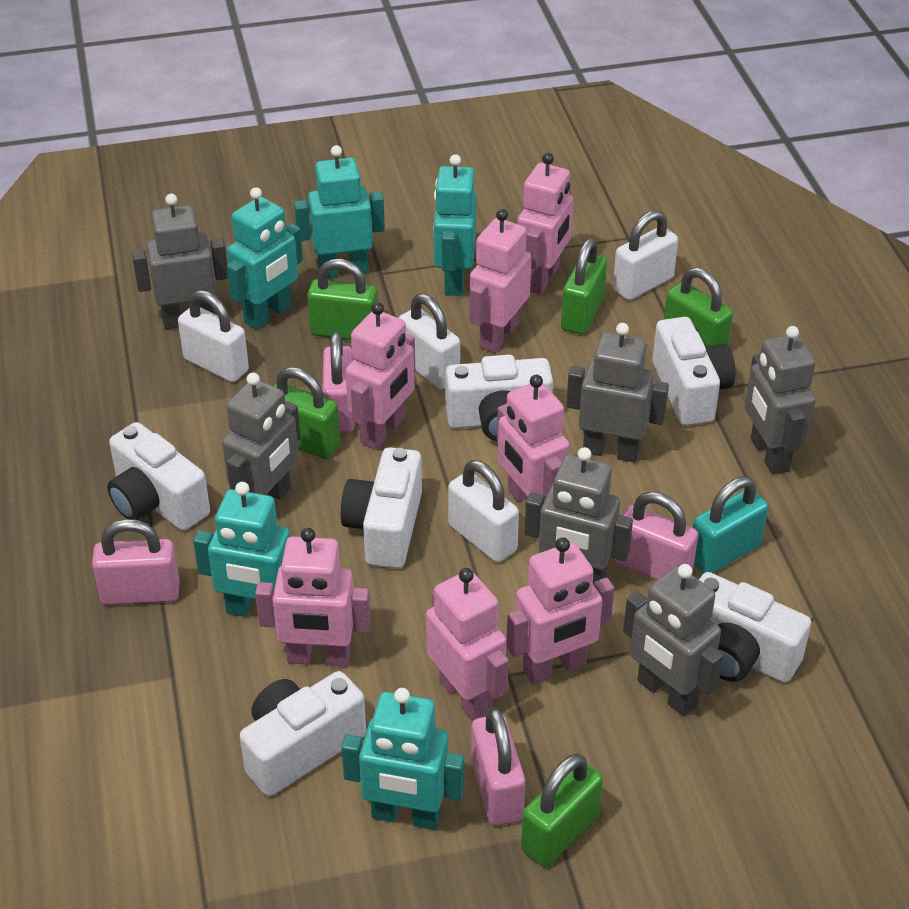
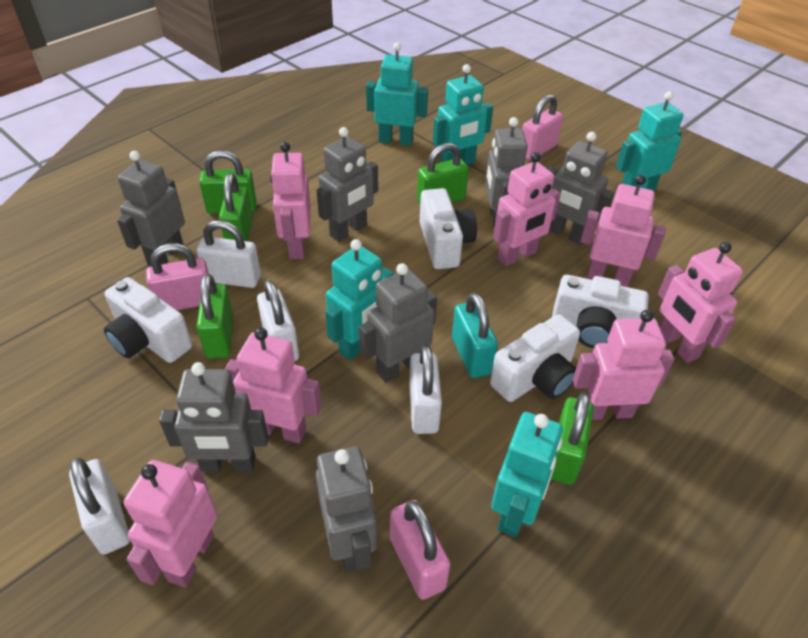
grey robot: 6 -> 7
pink padlock: 4 -> 3
white camera: 6 -> 4

